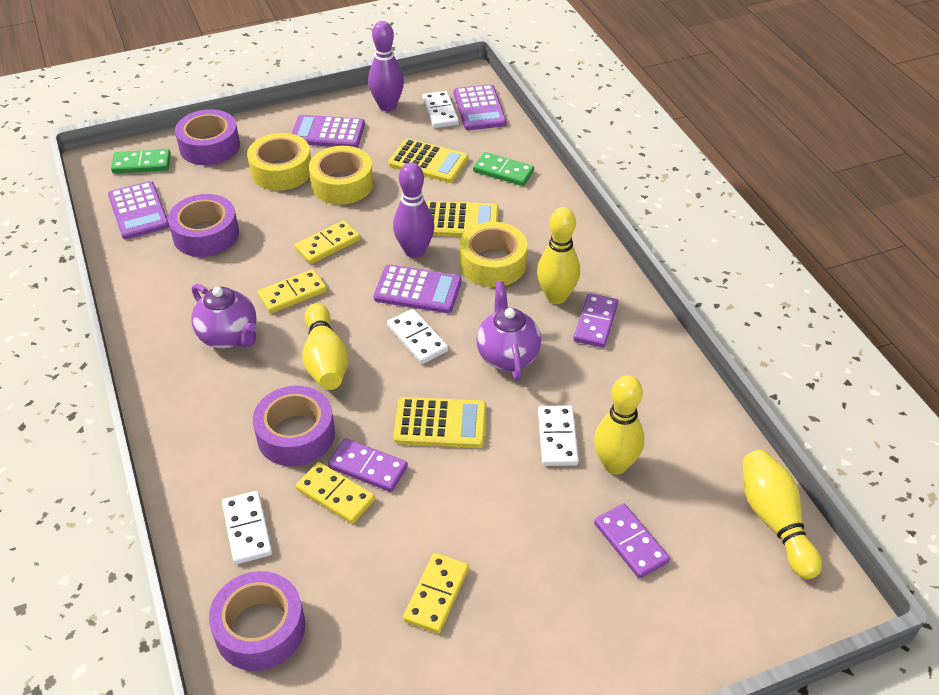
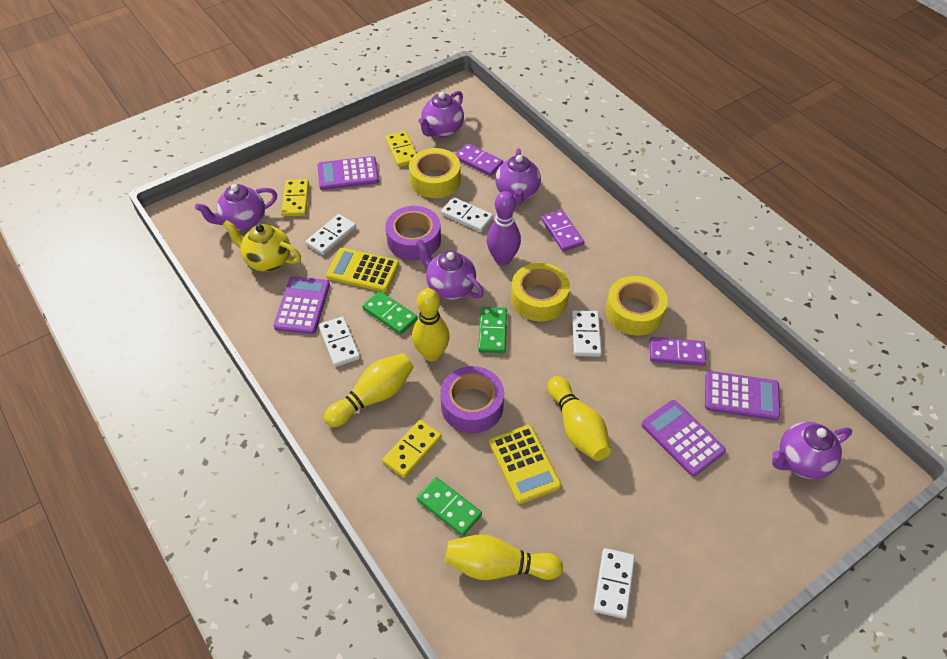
green domino: 2 -> 3
purple bowling pin: 2 -> 1
purple tape: 4 -> 2
purple teapot: 2 -> 5
white domino: 4 -> 5
yellow calculator: 3 -> 2
yellow domino: 4 -> 3
yellow teapot: 0 -> 1

